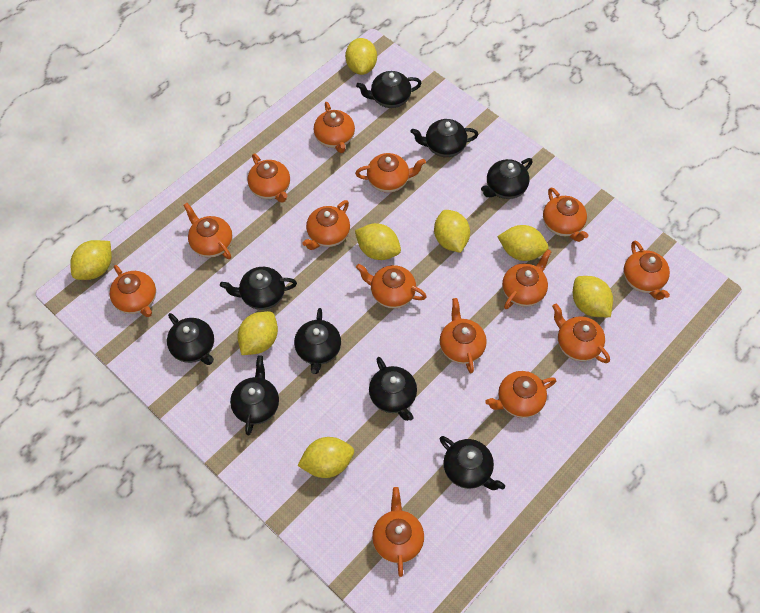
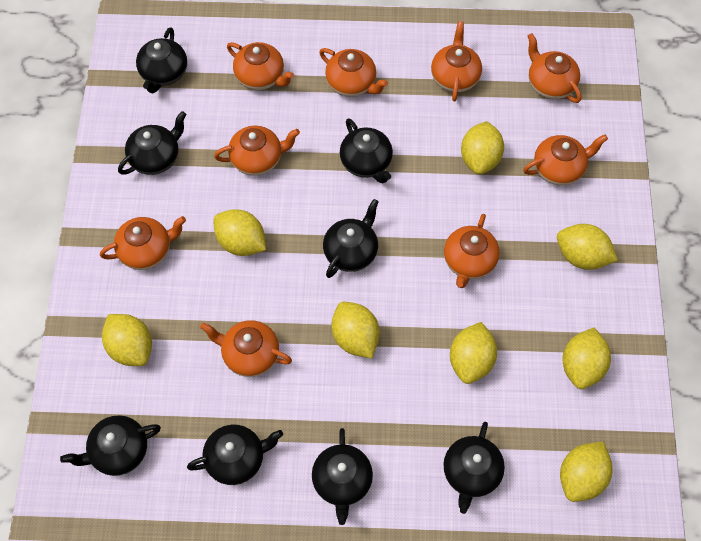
black teapot: 9 -> 8
orange teapot: 14 -> 9

